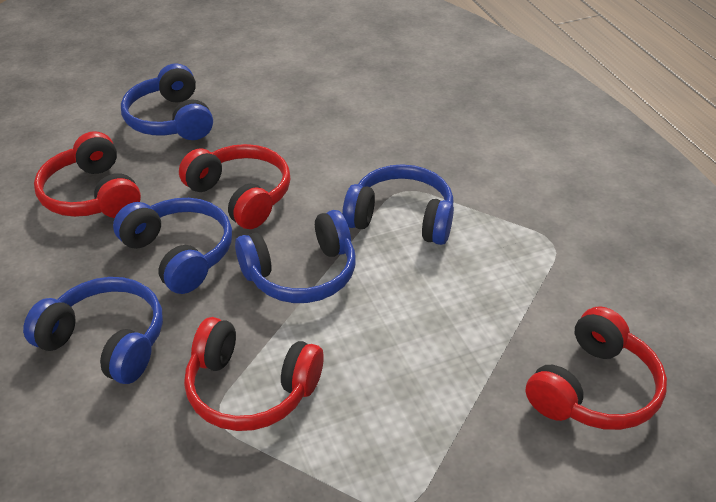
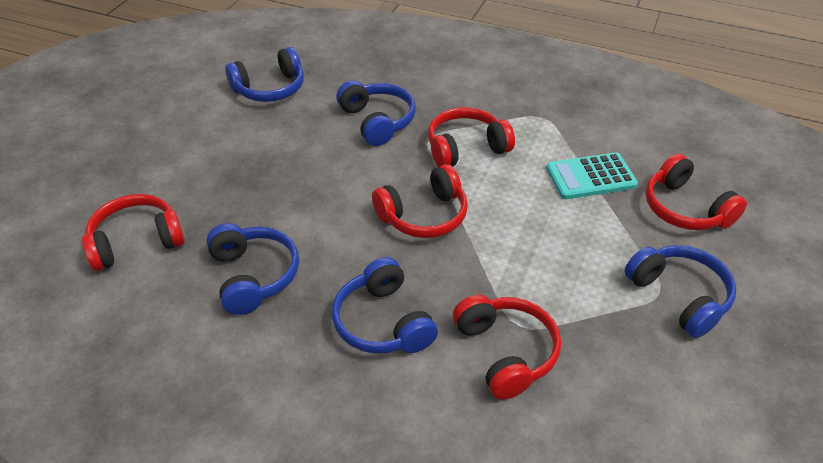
red headphones: 4 -> 5
turquoise calculator: 0 -> 1

